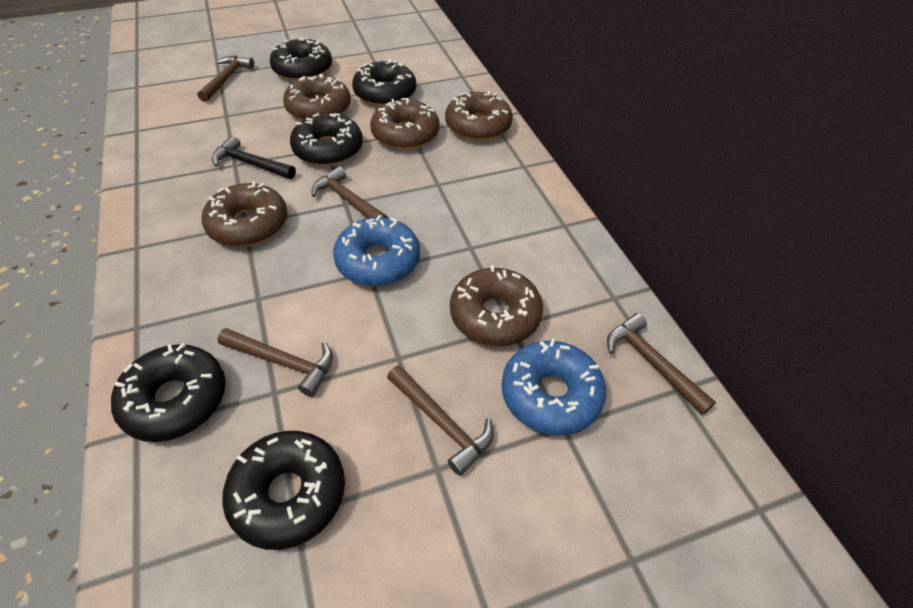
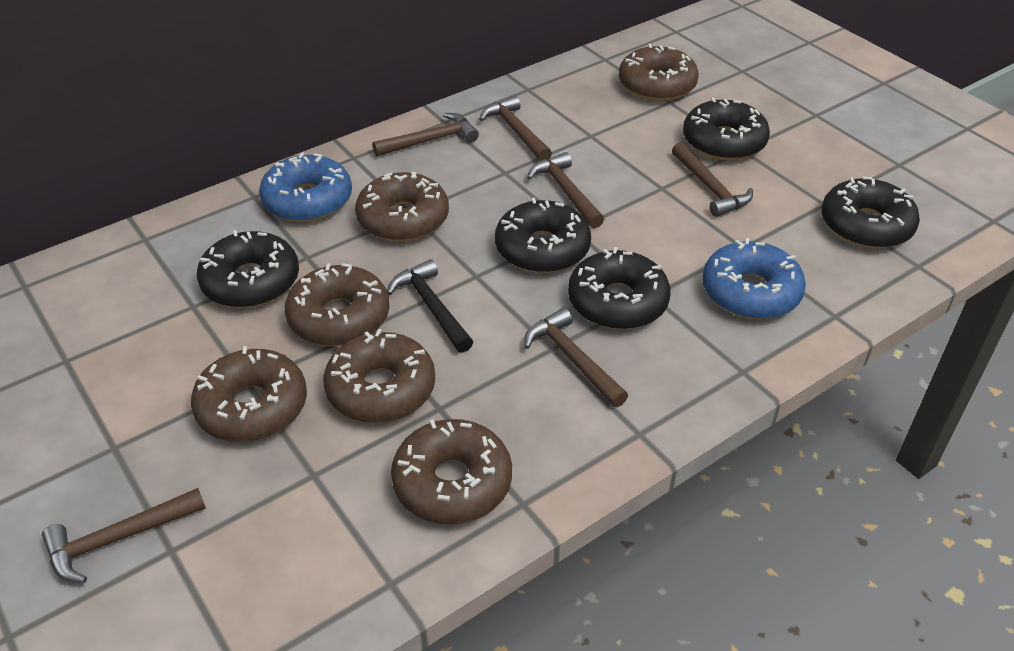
brown donut: 5 -> 6
brown hammer: 5 -> 6

